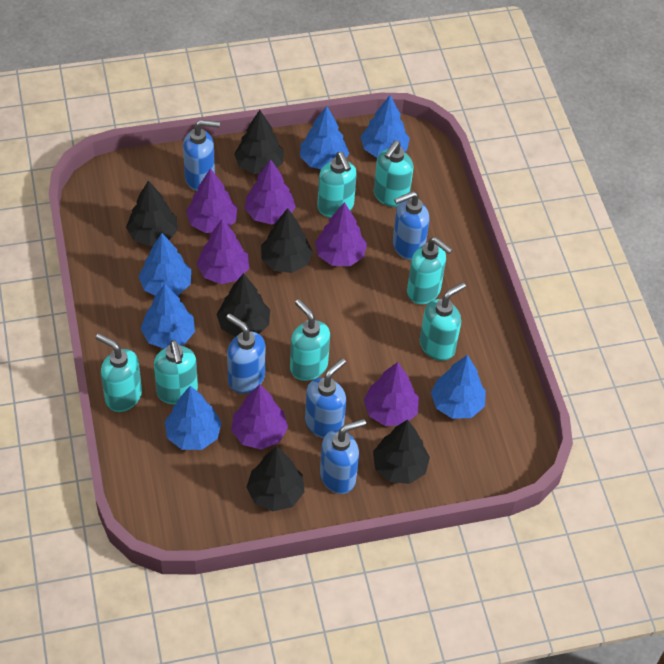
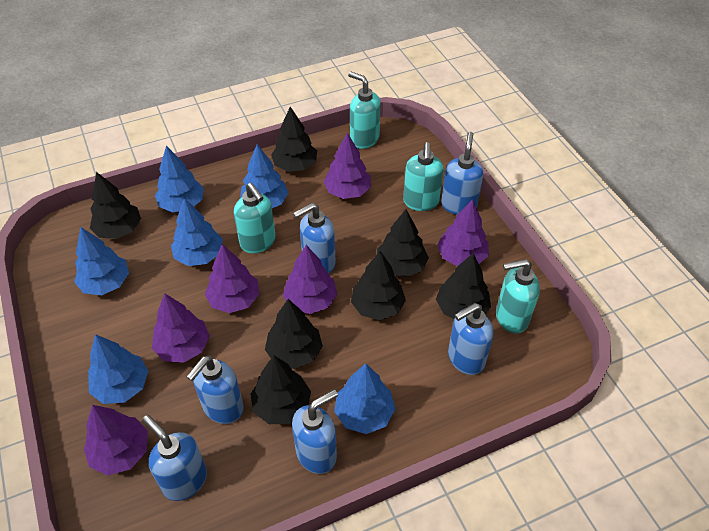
black tree: 6 -> 7
blue soap dispenser: 5 -> 6
turquoise soap dispenser: 7 -> 4

